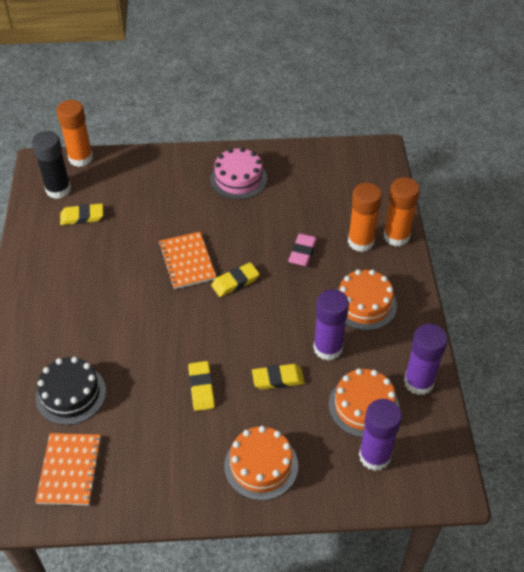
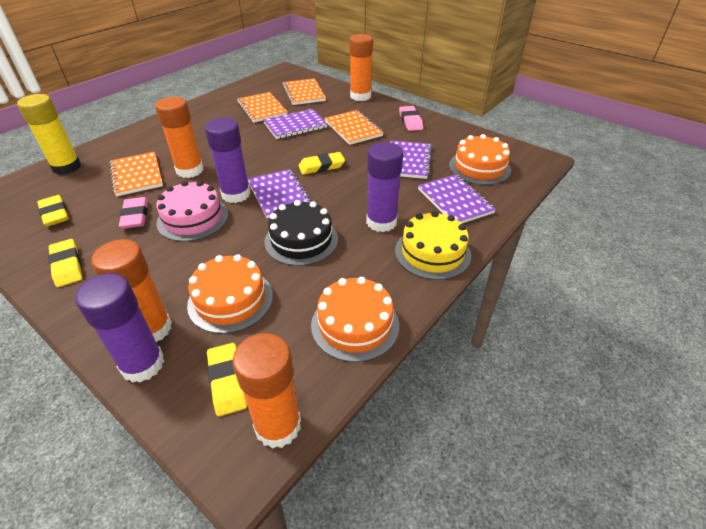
black glue stick: 1 -> 0
orange glue stick: 3 -> 4
orange notebook: 2 -> 4
pink eraser: 1 -> 2
purple notebook: 0 -> 4
yellow cake: 0 -> 1
yellow glue stick: 0 -> 1

